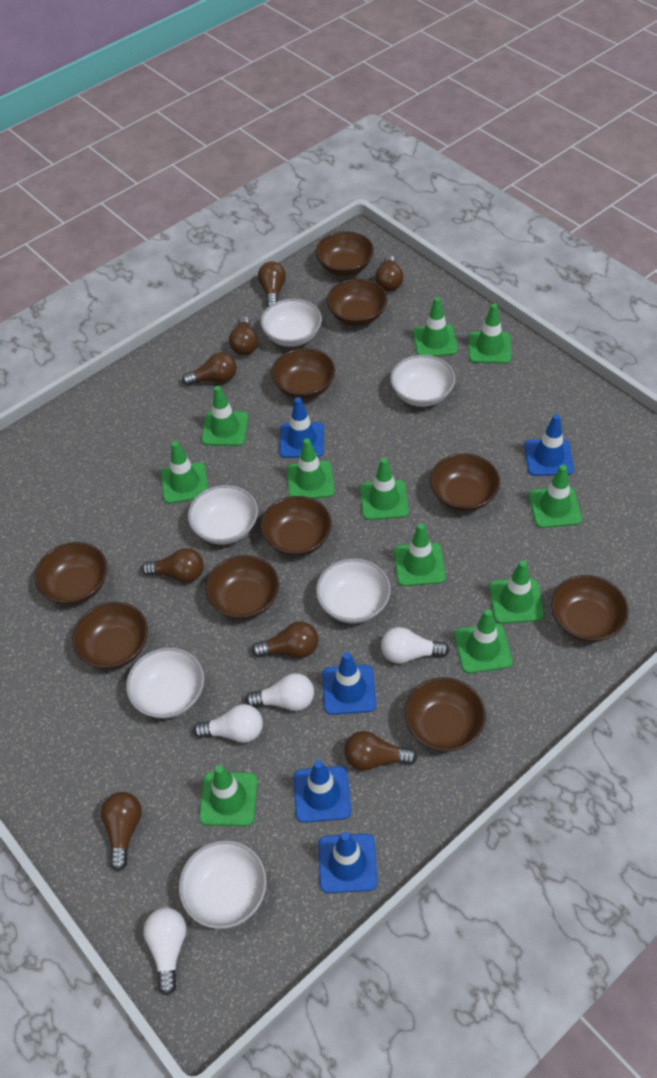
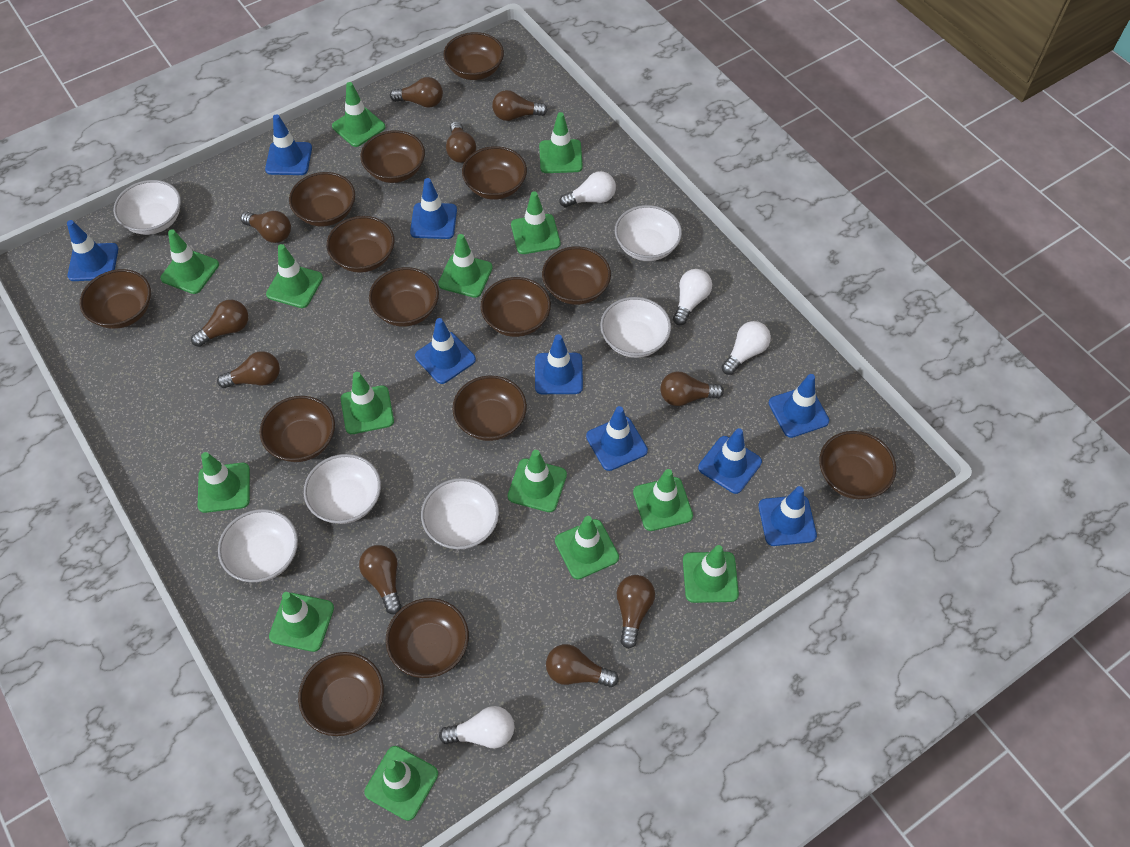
blue traffic cone: 5 -> 9
brown bowl: 10 -> 14
brown light bulb: 8 -> 10
green traffic cone: 11 -> 14

